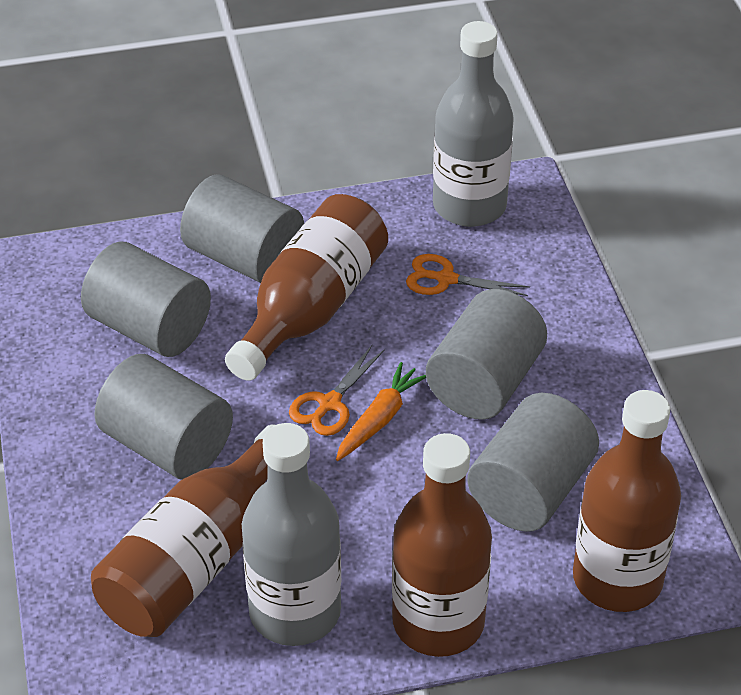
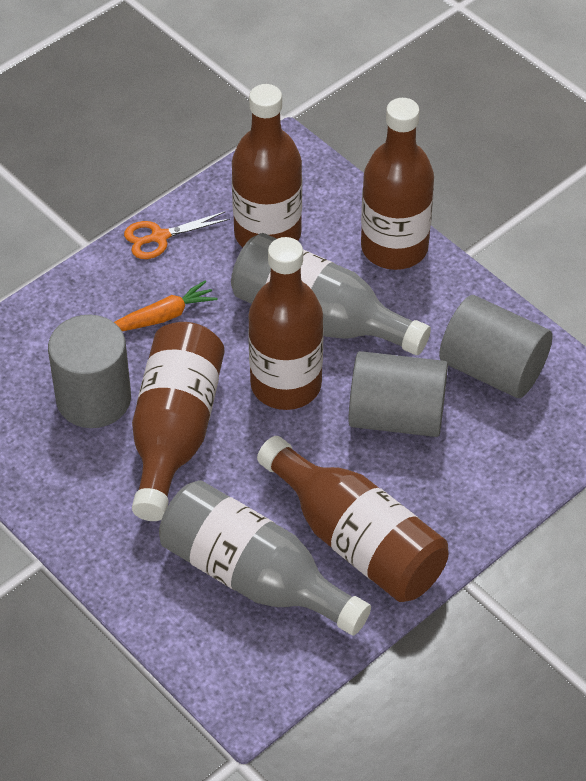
brown bottle: 4 -> 5
grey cylinder: 5 -> 3
orange scissors: 2 -> 1

